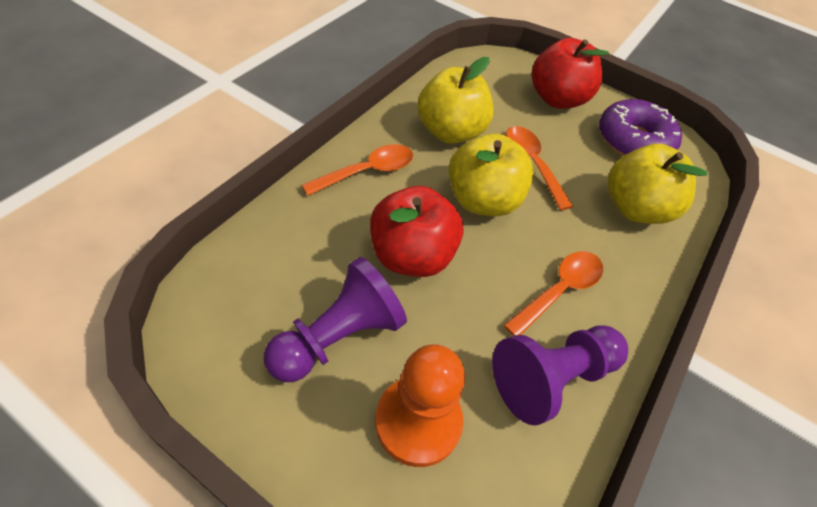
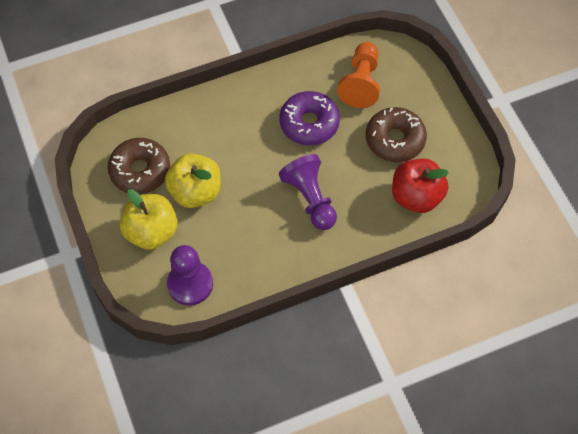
brown donut: 0 -> 2
orange spoon: 3 -> 0
red apple: 2 -> 1
yellow apple: 3 -> 2

